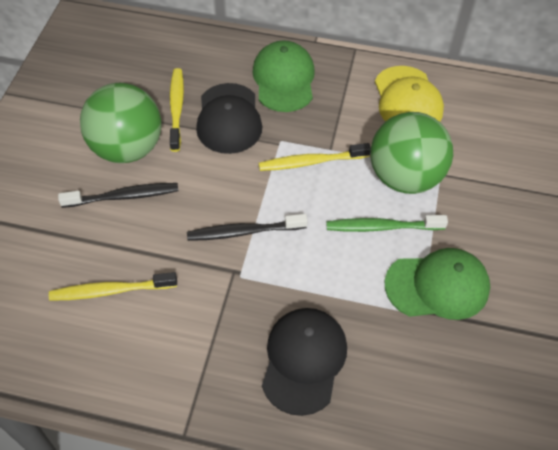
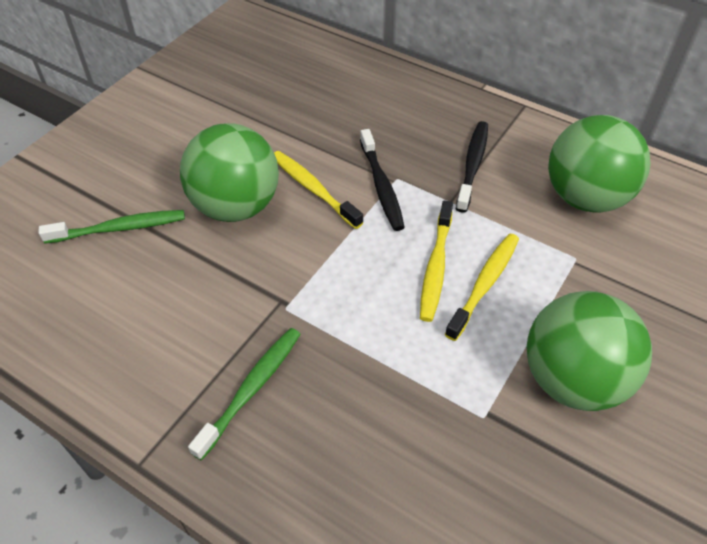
black cap: 2 -> 0
green ball: 2 -> 3
green cap: 2 -> 0
green toothbrush: 1 -> 2
yellow cap: 1 -> 0

